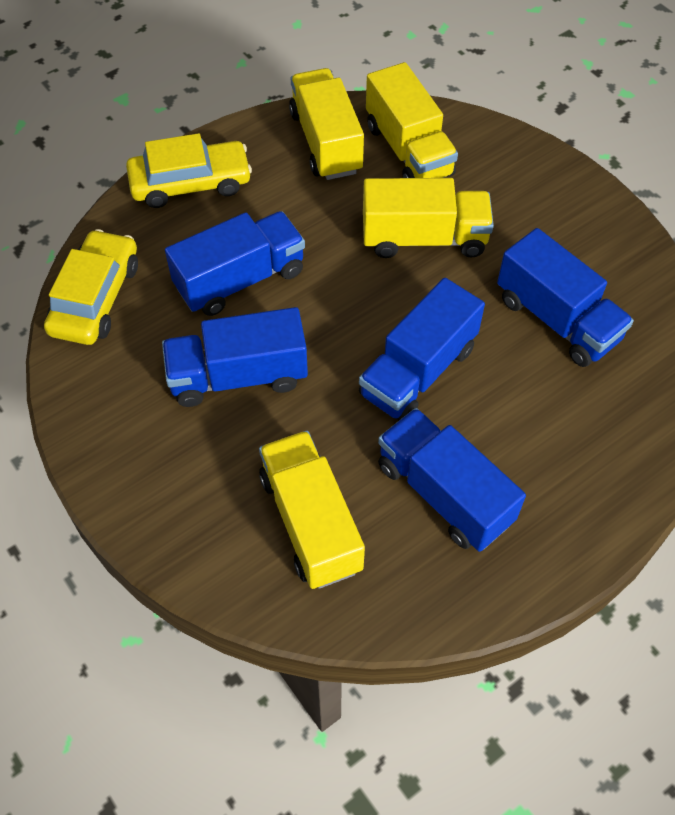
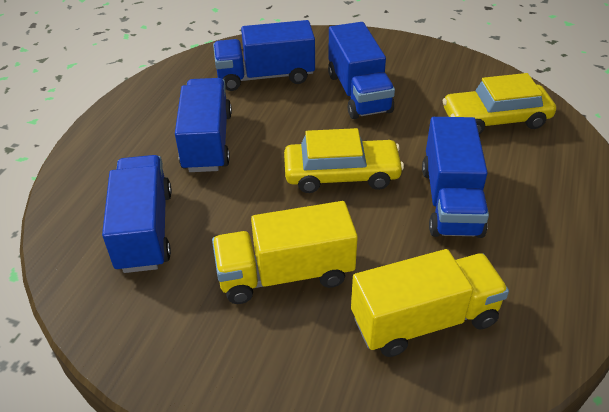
yellow truck: 4 -> 2

